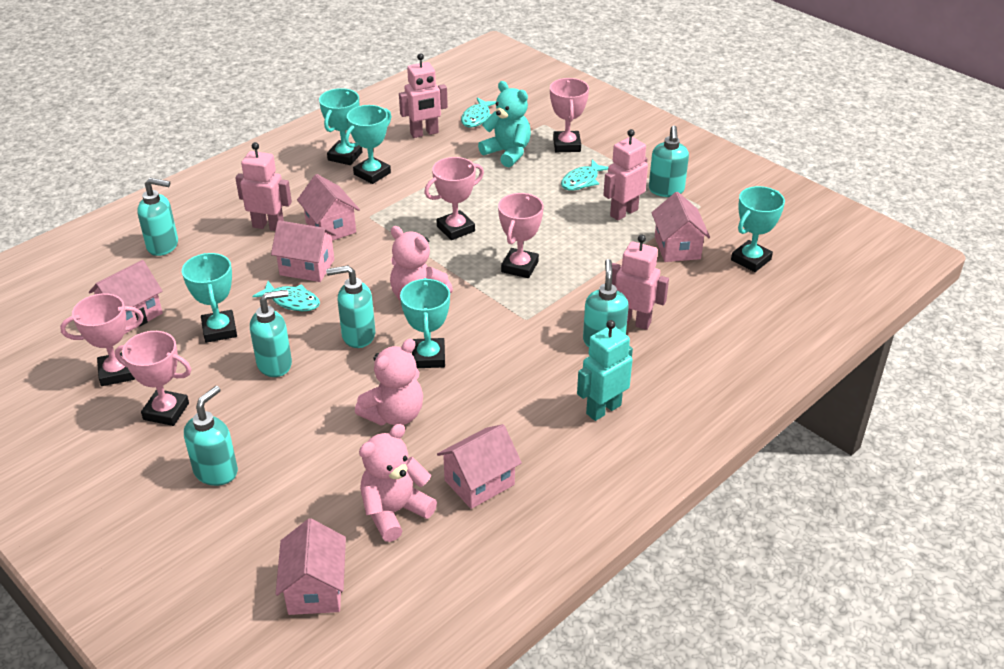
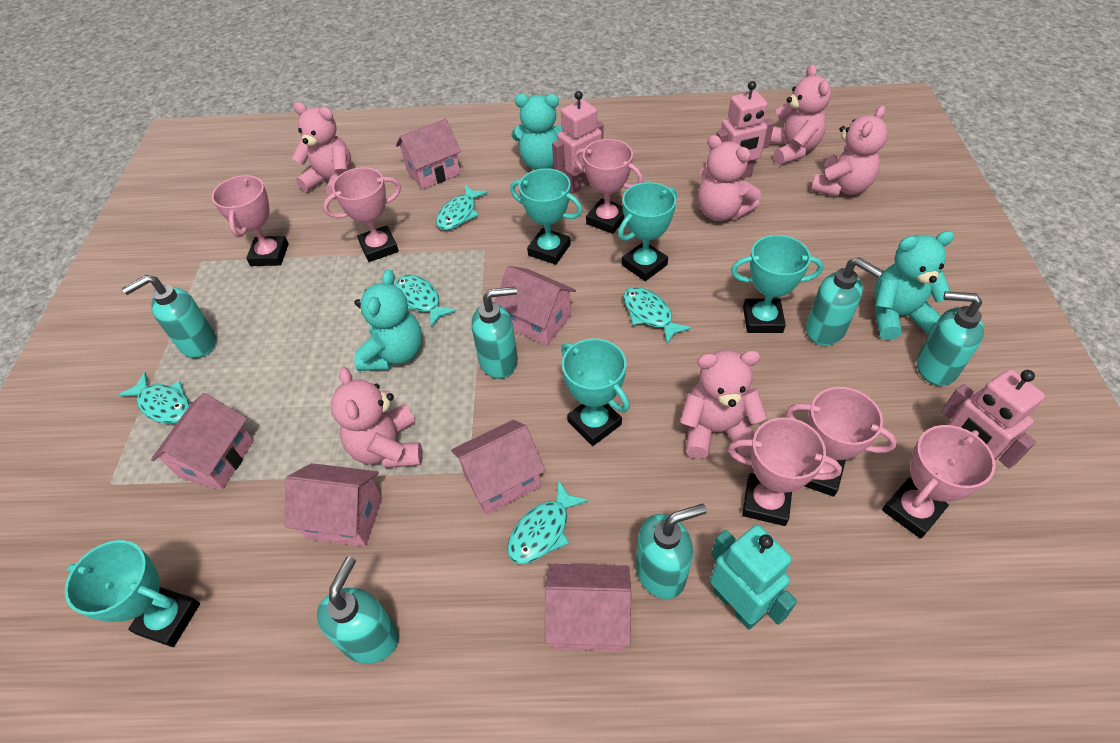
pink robot: 4 -> 3
pink teddy bear: 3 -> 6
pink trophy: 5 -> 6
turquoise fish: 3 -> 5
turquoise teddy bear: 1 -> 3

